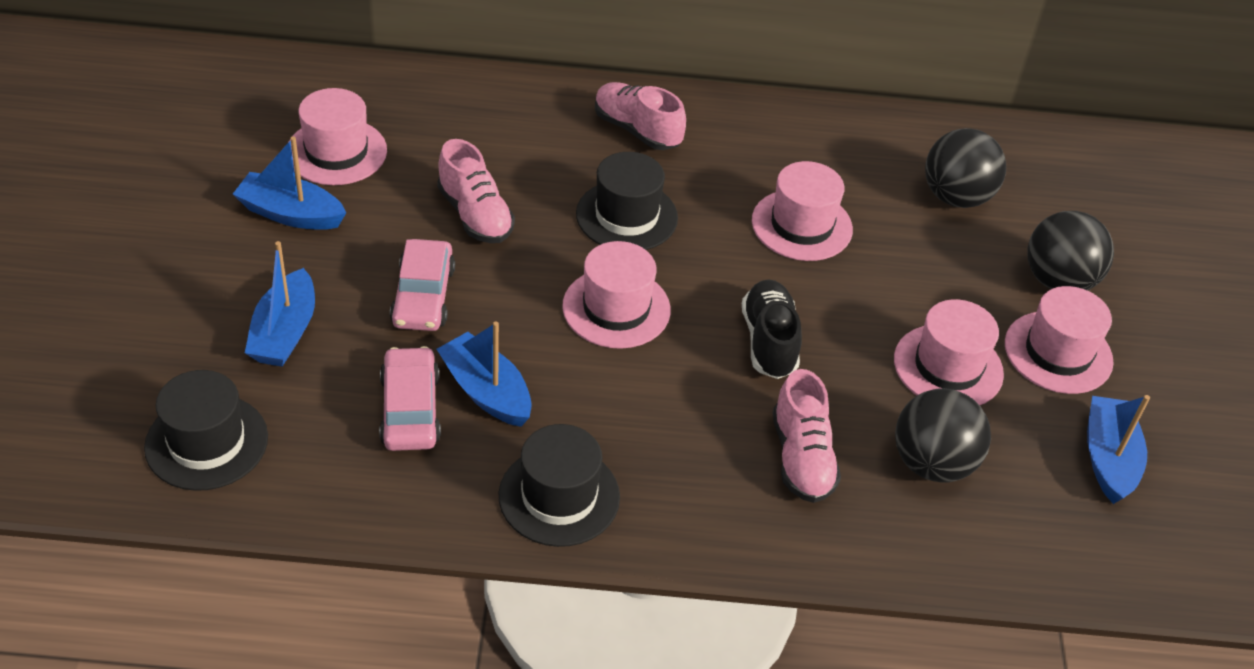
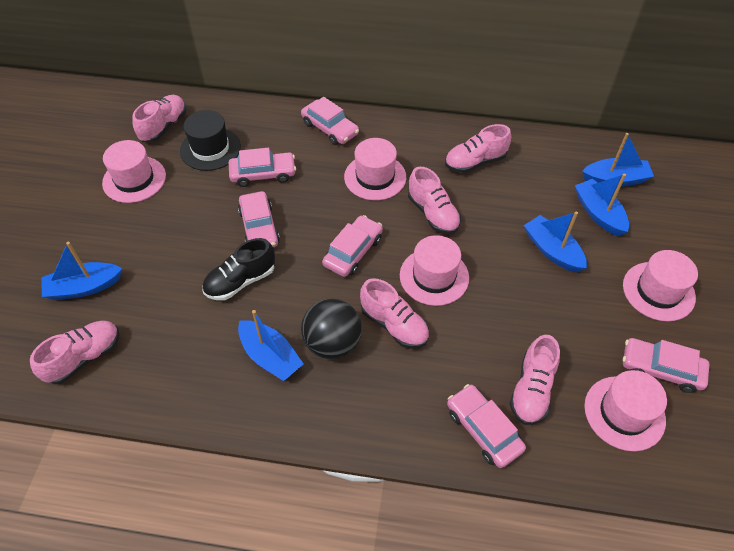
black ball: 3 -> 1
black hat: 3 -> 1
blue boat: 4 -> 5
pink car: 2 -> 6
pink shoe: 3 -> 6

